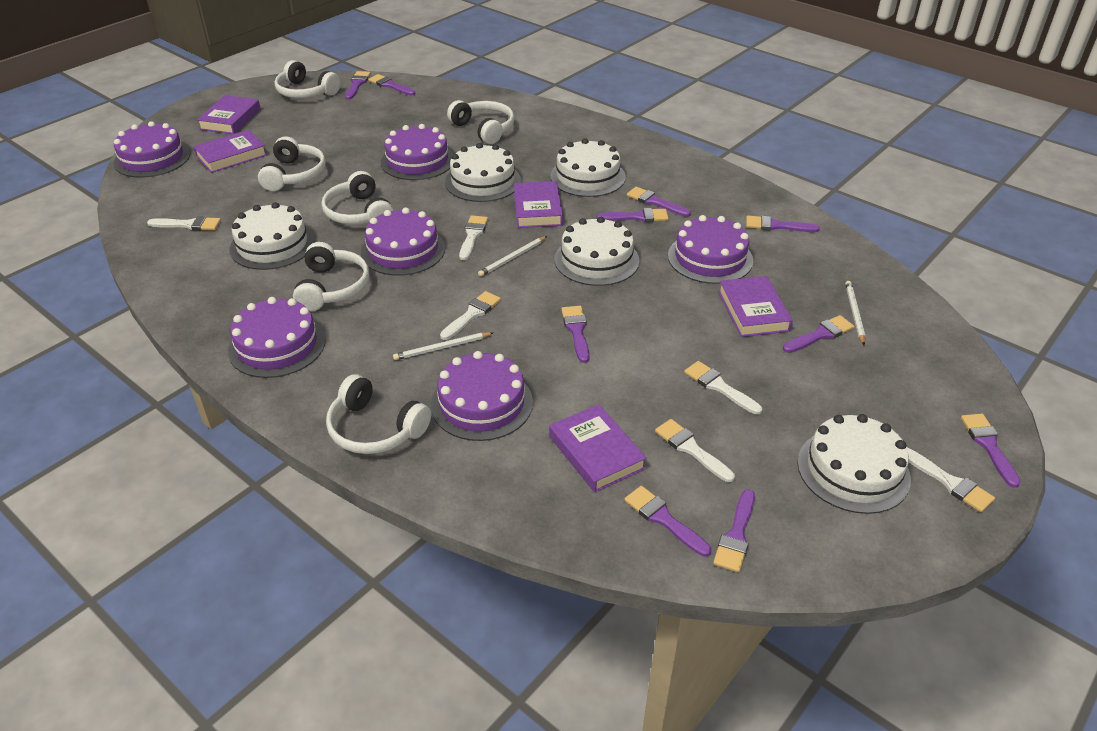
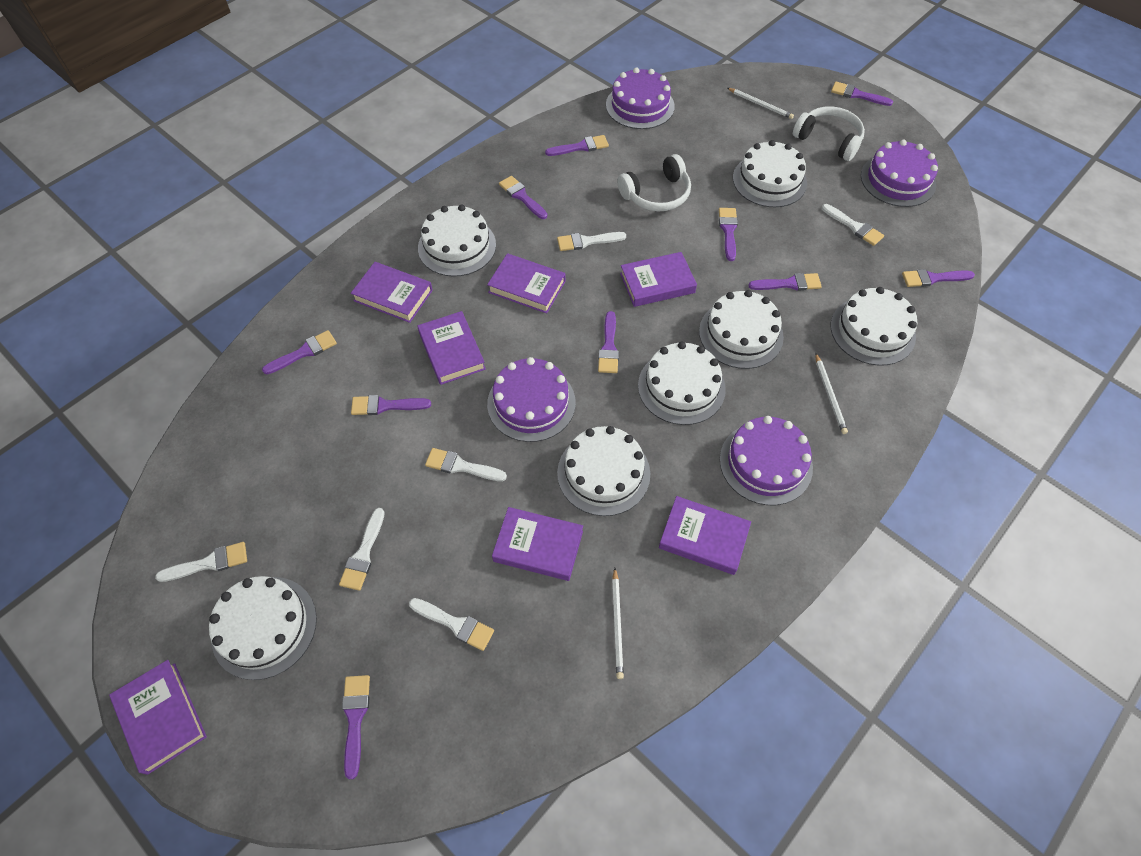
purple book: 5 -> 7
purple cake: 6 -> 4
white cake: 5 -> 7
white headphones: 6 -> 2

